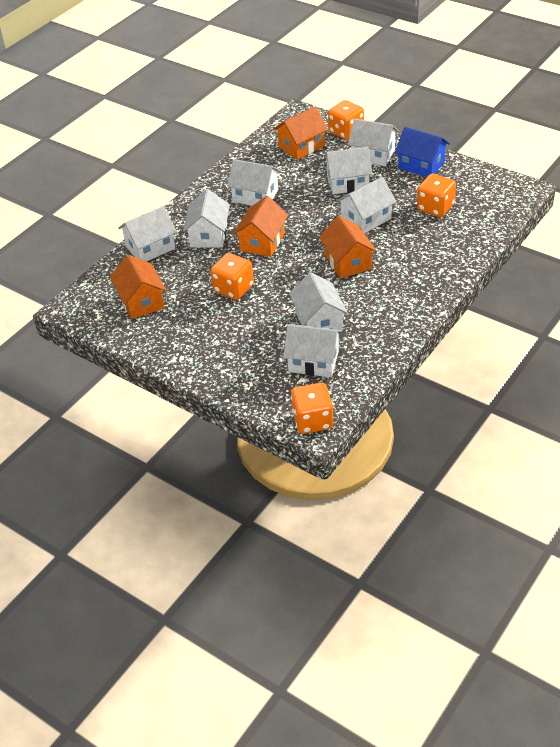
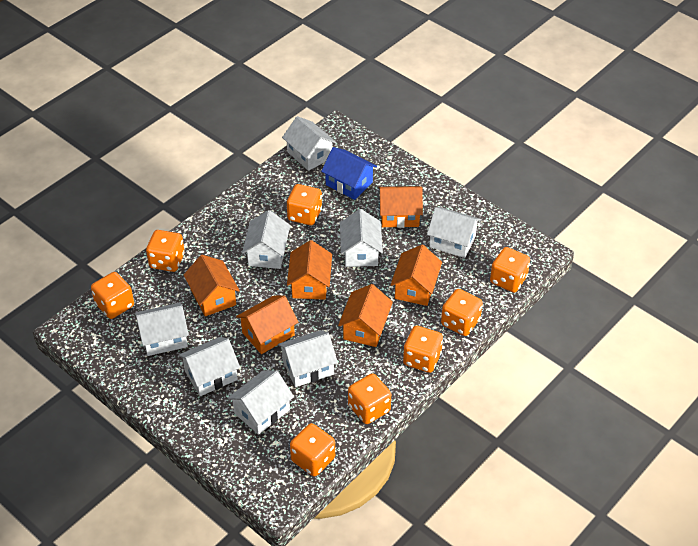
orange dice: 4 -> 8
orange house: 4 -> 6

